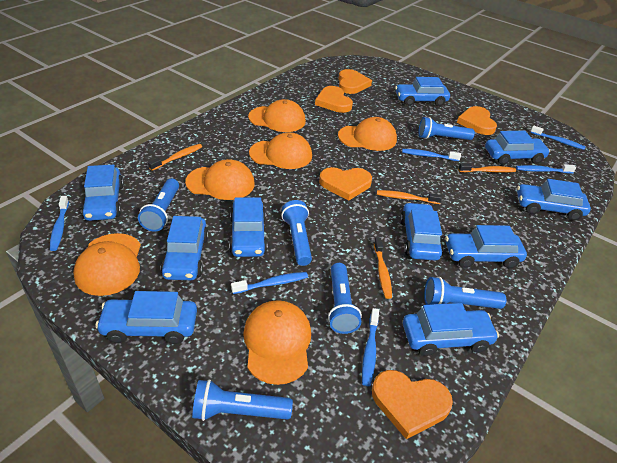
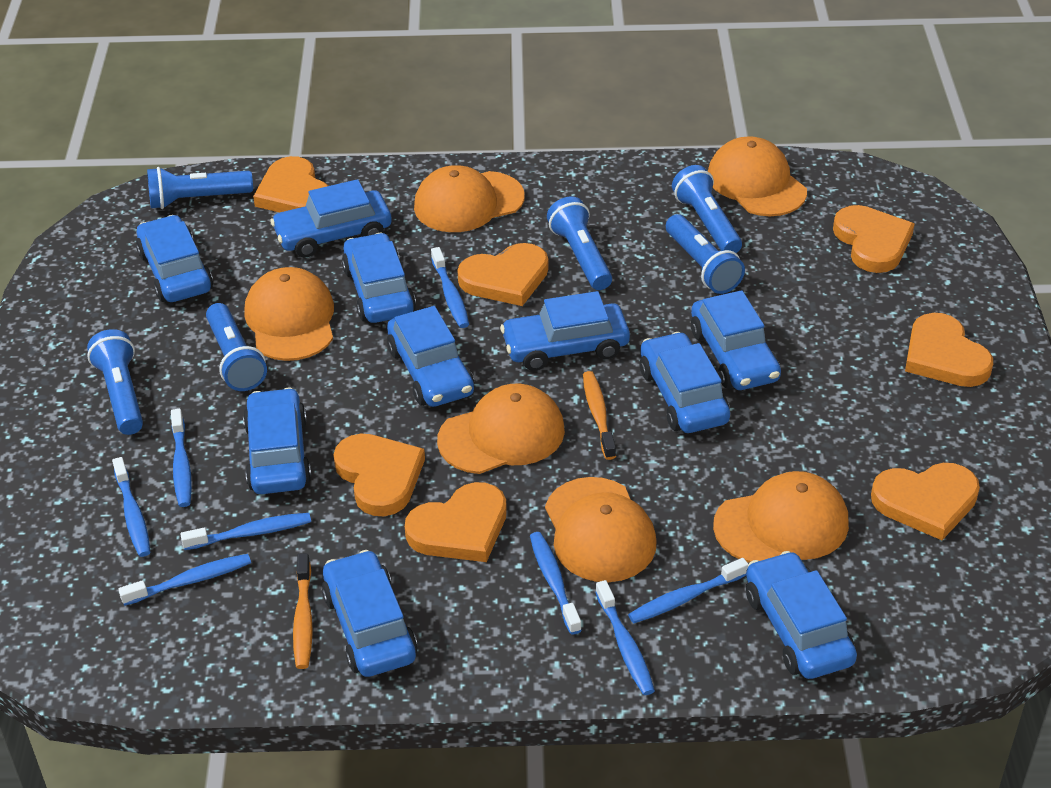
blue toothbrush: 6 -> 8
orange heart: 5 -> 7
orange toothbrush: 4 -> 2

